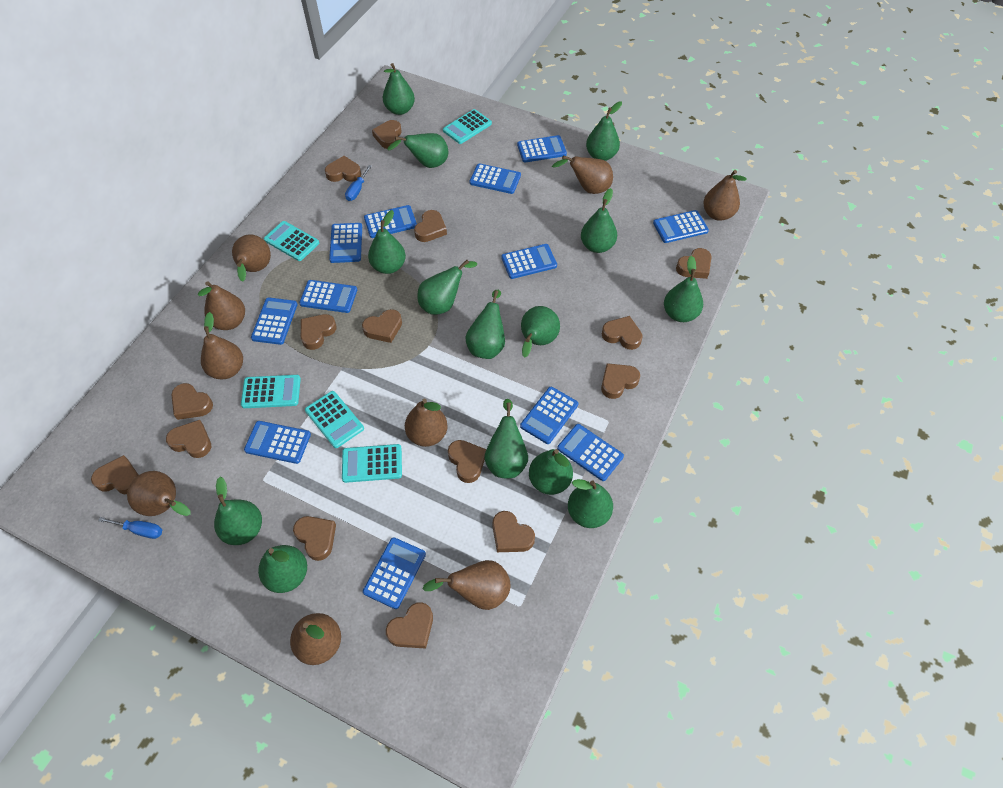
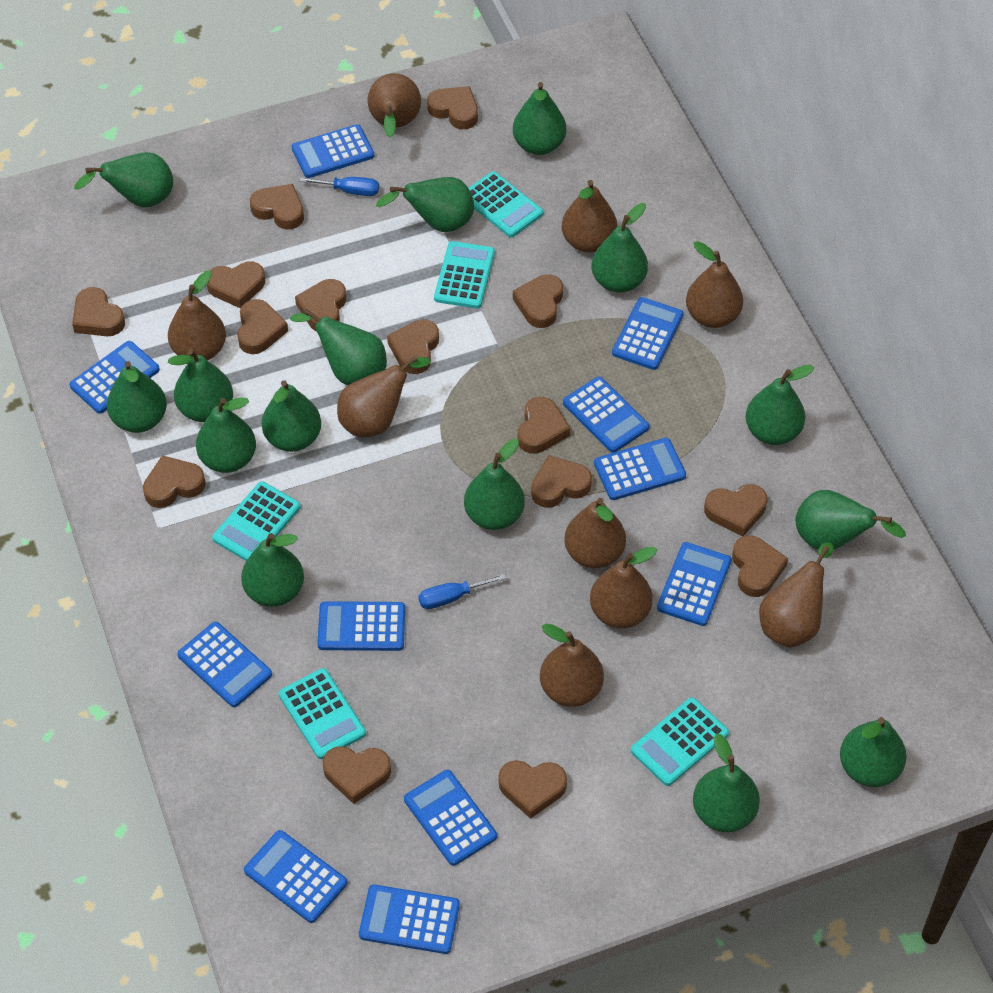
blue calculator: 12 -> 11
green pear: 14 -> 15

